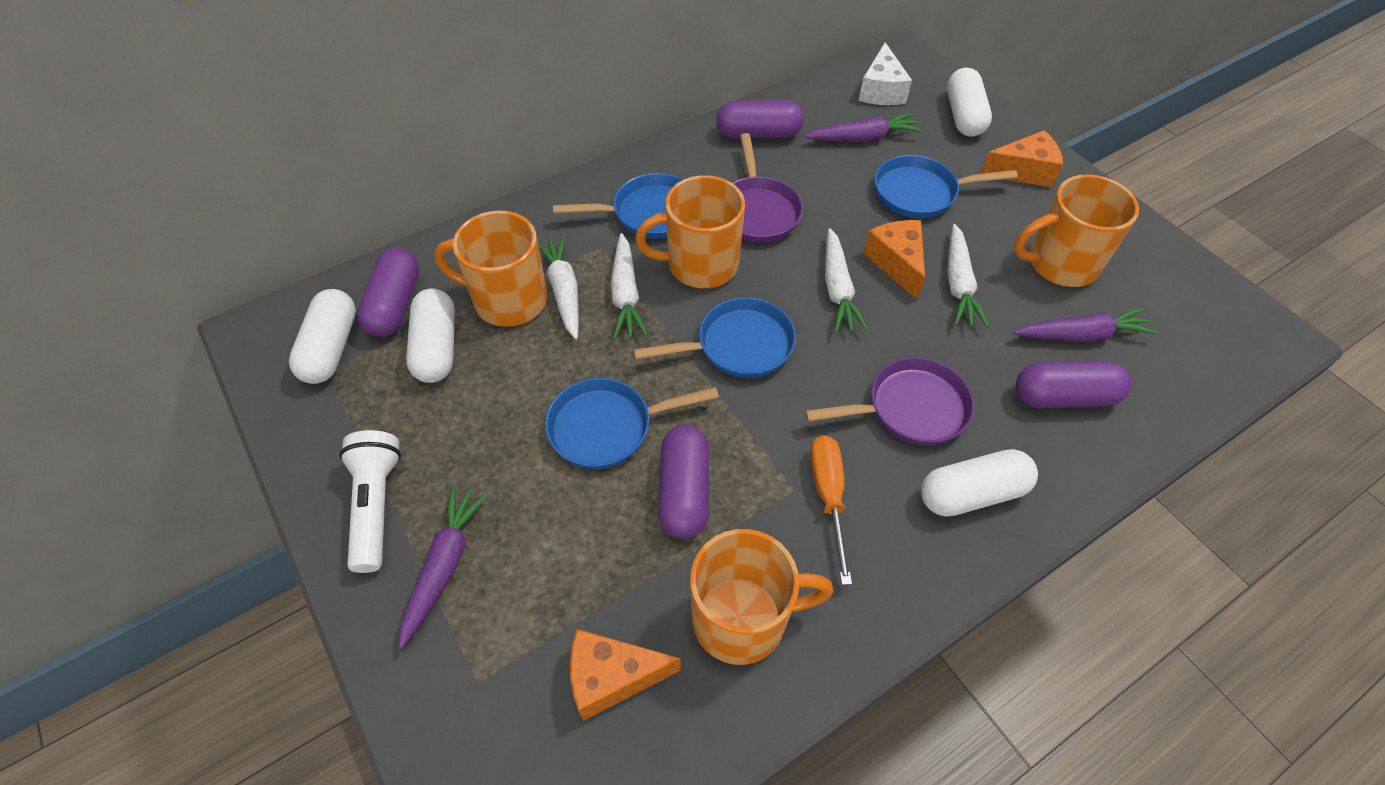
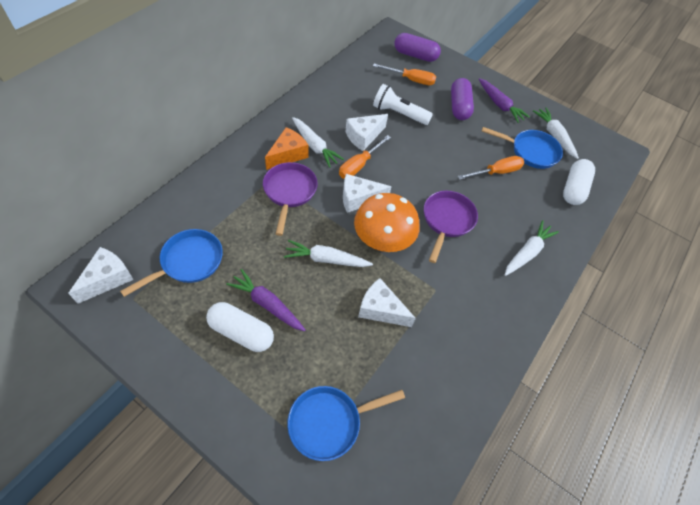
blue pan: 4 -> 3
orange cheese: 3 -> 1
orange mug: 4 -> 0
orange mushroom: 0 -> 1
orange screwdriver: 1 -> 3
purple capsule: 4 -> 2
purple carrot: 3 -> 2
white capsule: 4 -> 2
white cheese: 1 -> 4

